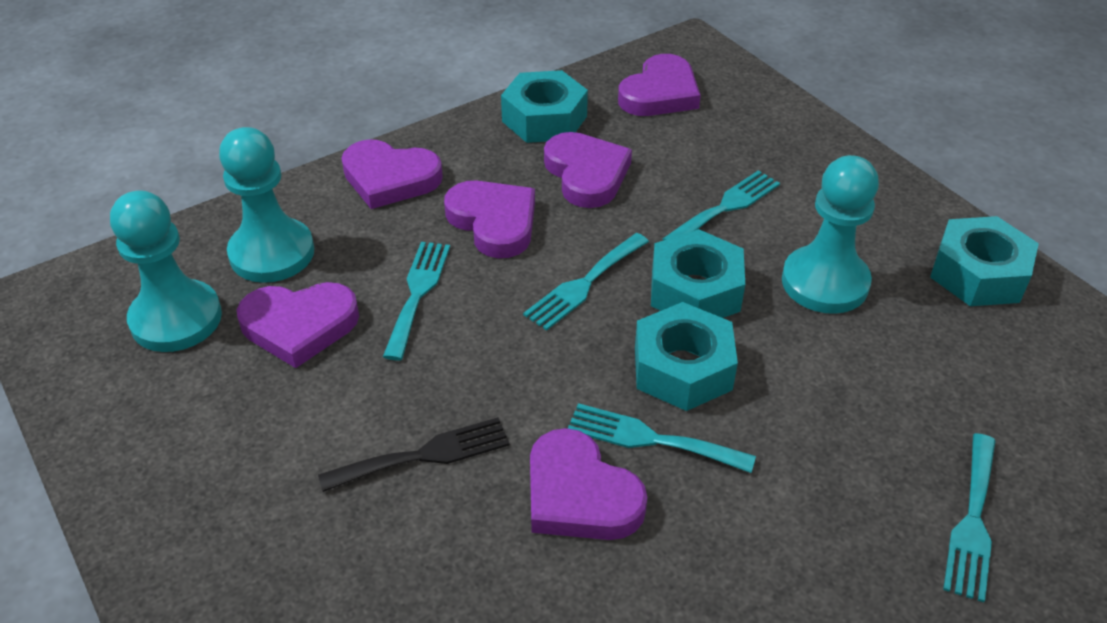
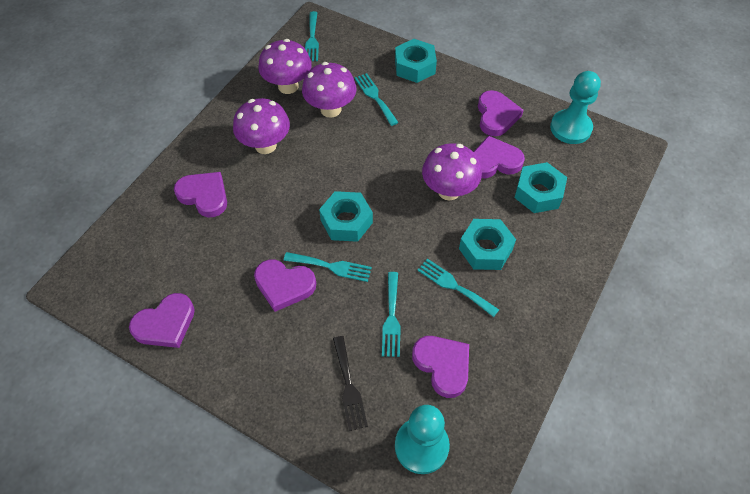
purple mushroom: 0 -> 4
turquoise pawn: 3 -> 2

